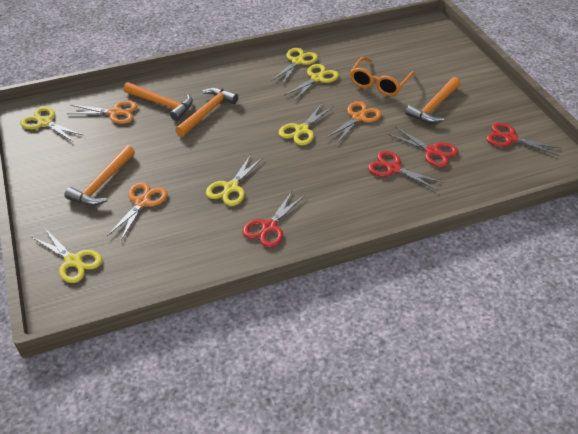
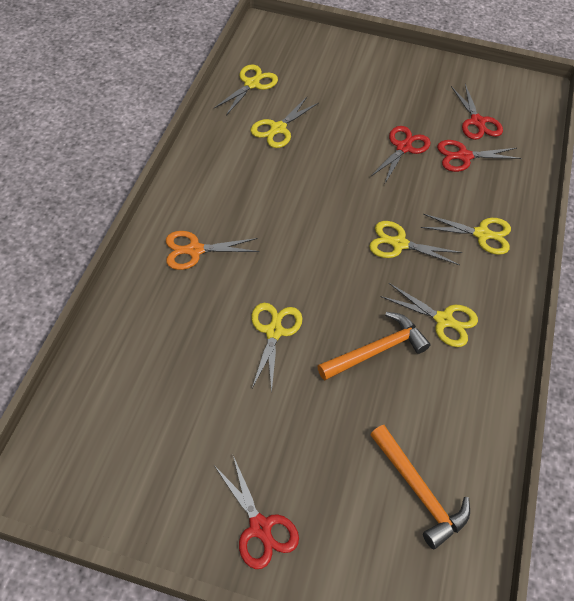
orange glasses: 1 -> 0
orange hammer: 4 -> 2
orange scissors: 3 -> 1

